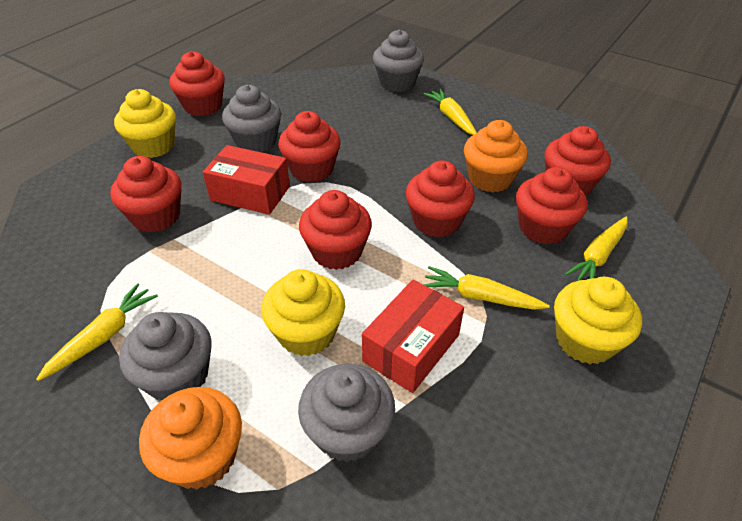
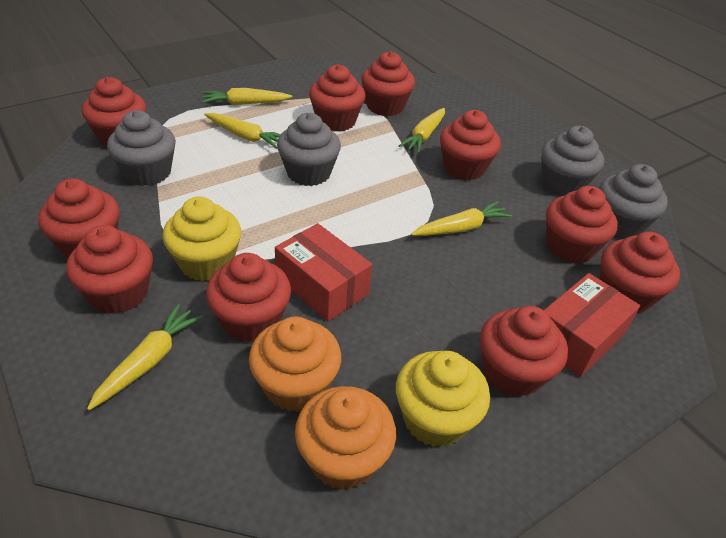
red cupcake: 7 -> 10
yellow carrot: 4 -> 5
yellow cupcake: 3 -> 2

